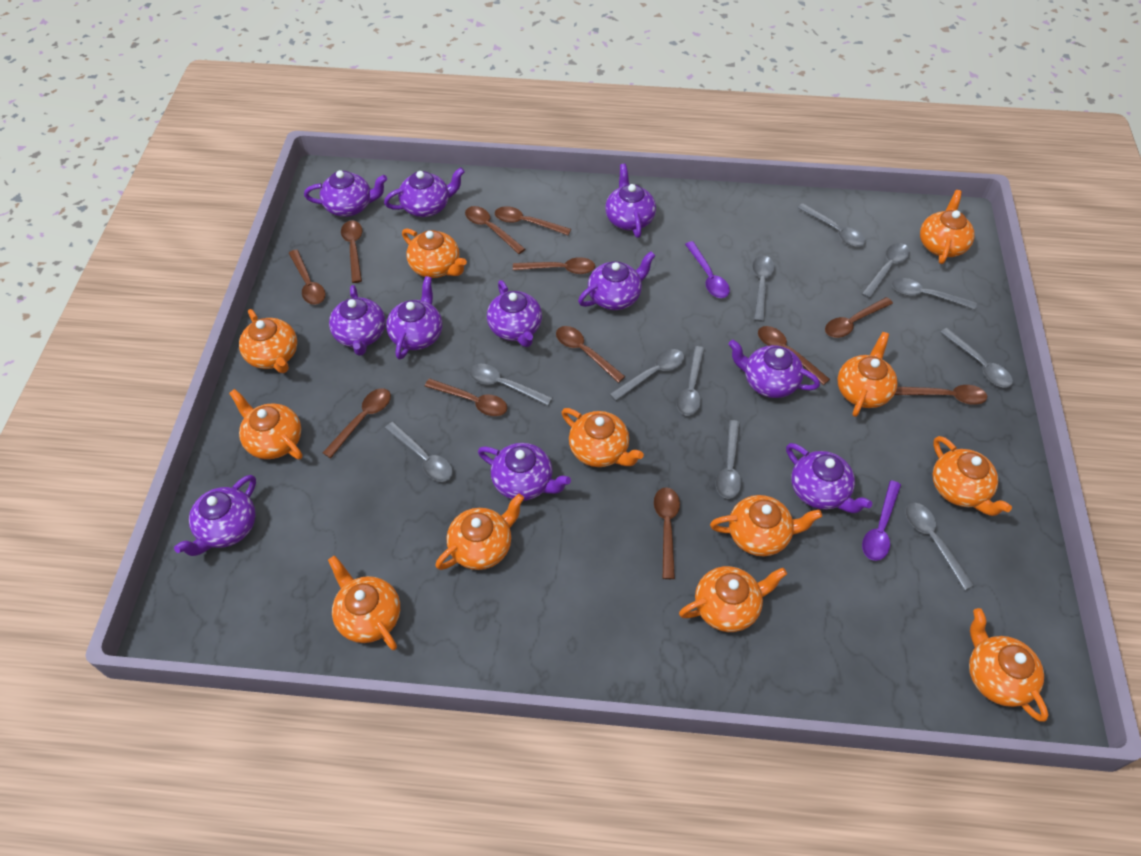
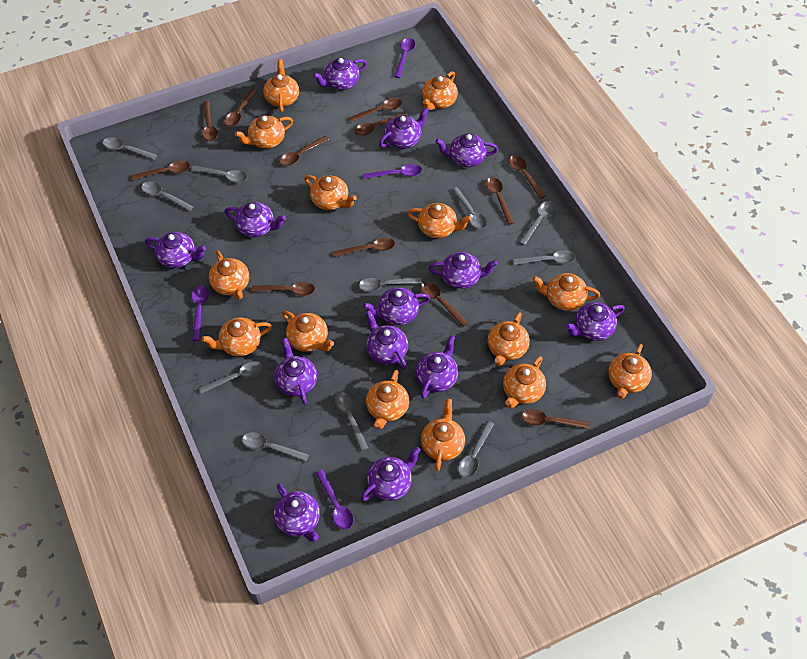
orange teapot: 12 -> 14
purple spoon: 2 -> 4
purple teapot: 11 -> 13

